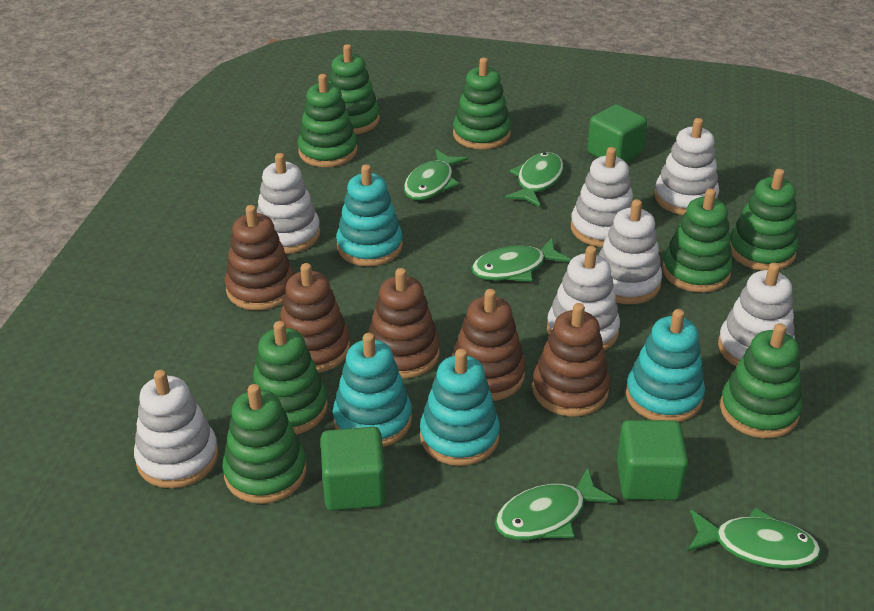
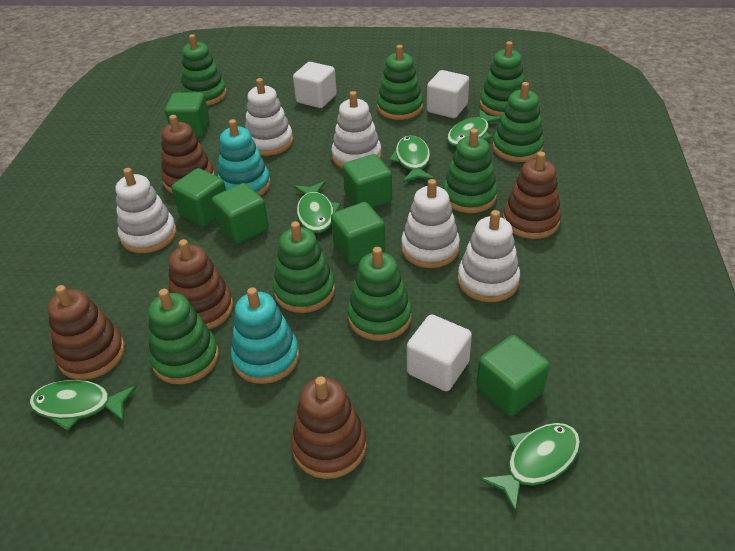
green cube: 3 -> 6
turquoise stacking toy: 4 -> 2
white cube: 0 -> 3
white stacking toy: 7 -> 5

